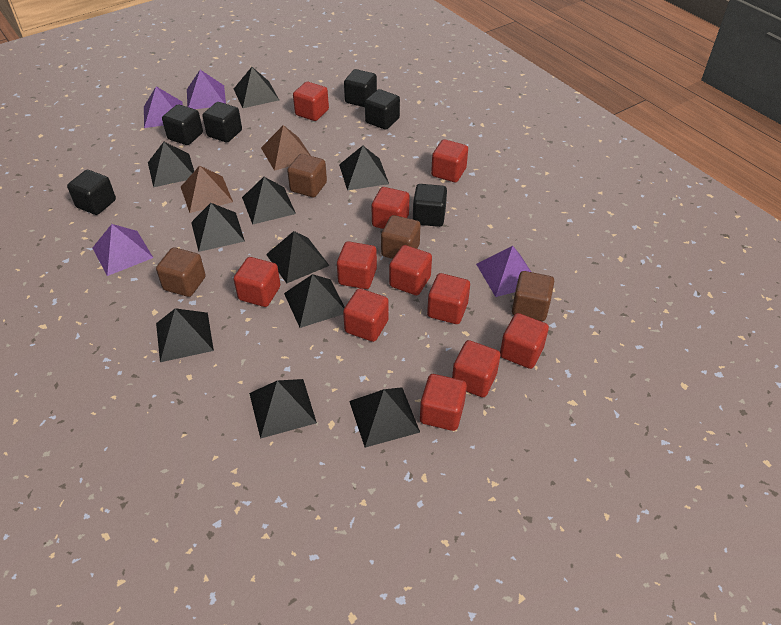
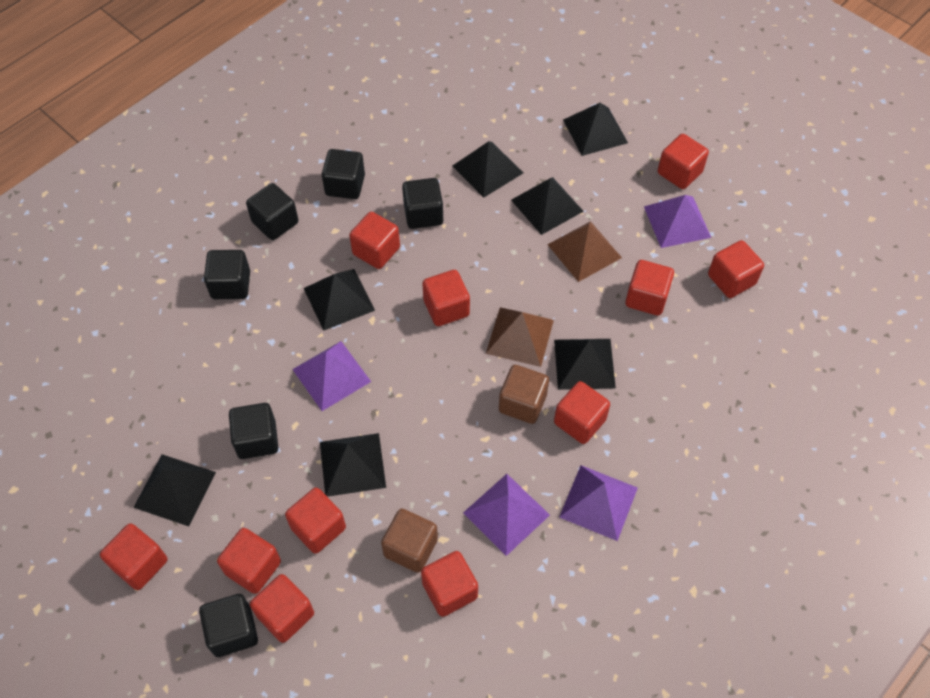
black pyramid: 10 -> 7
brown cube: 4 -> 2

